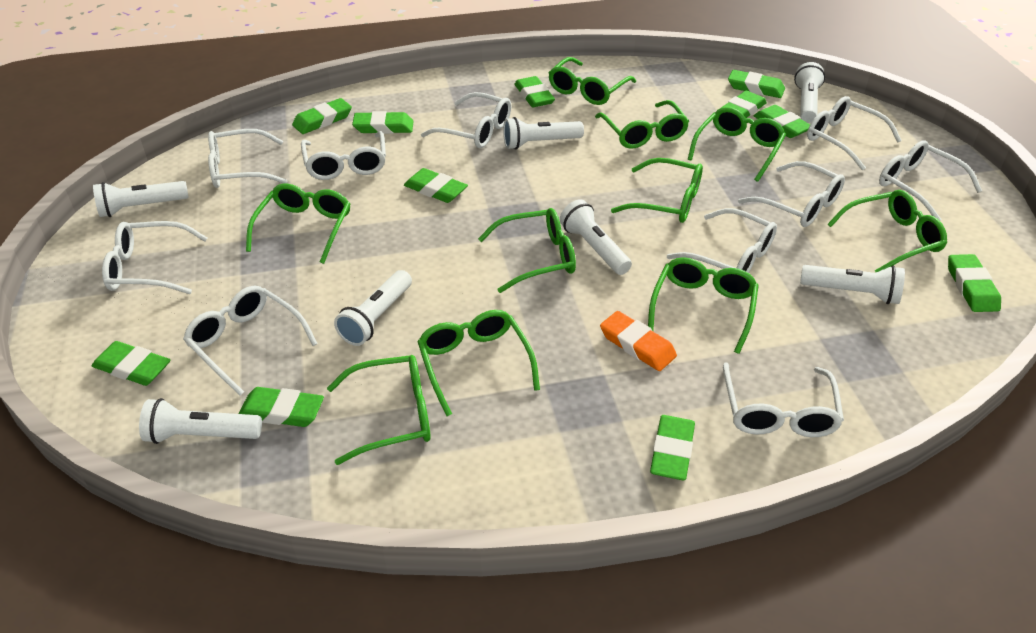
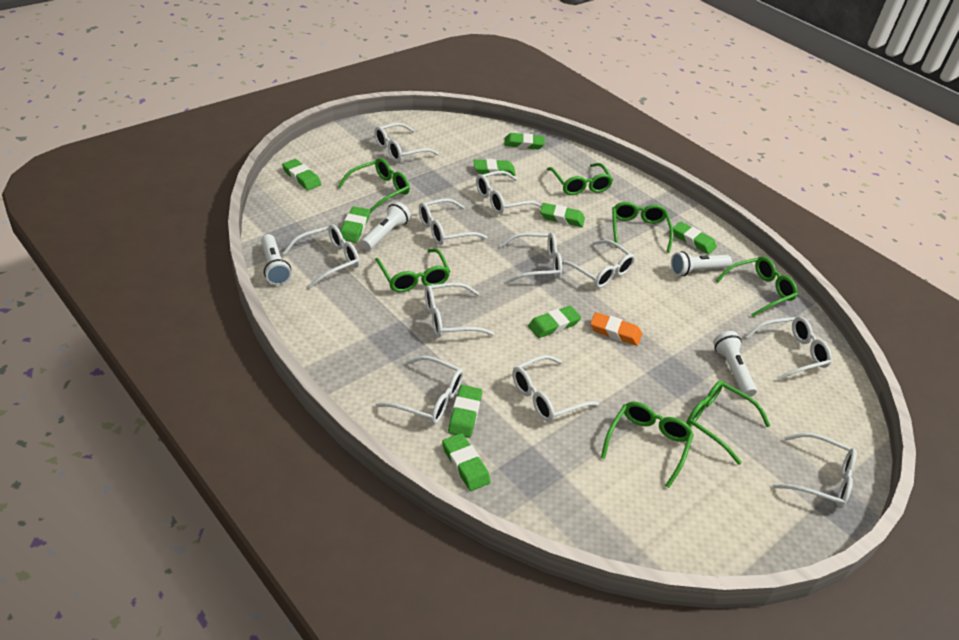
green eraser: 11 -> 9
green glasses: 10 -> 7
white flashlight: 7 -> 4
white glasses: 10 -> 11

